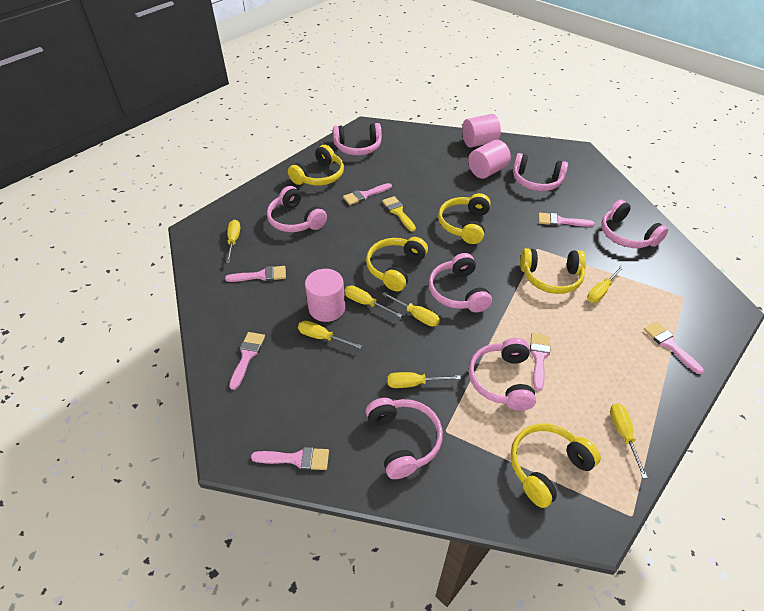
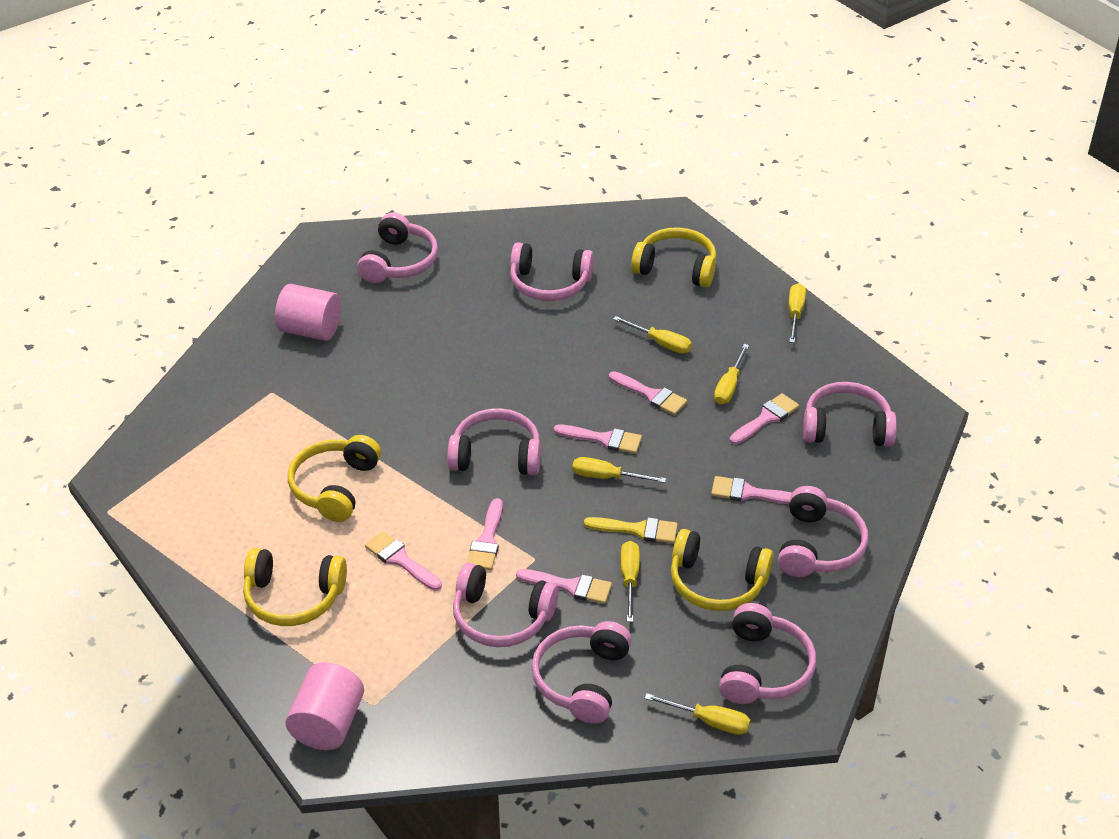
pink cylinder: 3 -> 2
pink headphones: 7 -> 8
yellow headphones: 5 -> 4
yellow screwdriver: 7 -> 6

